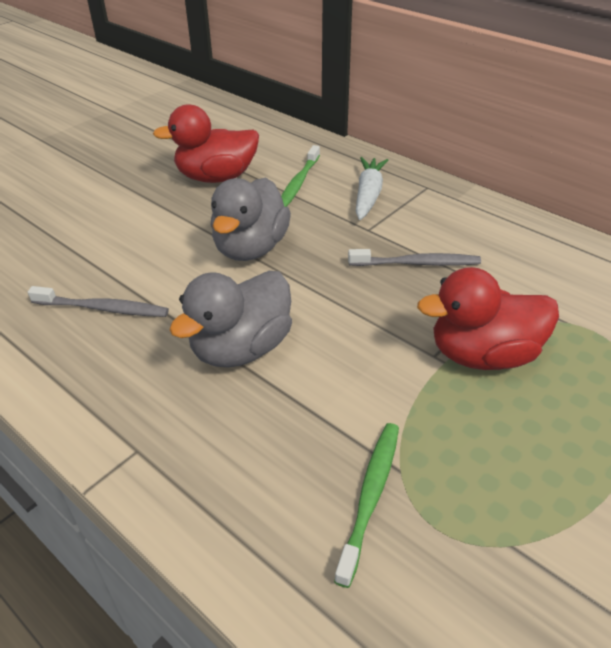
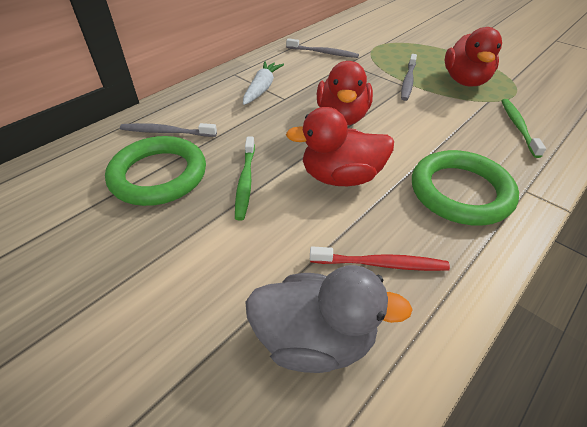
green ring: 0 -> 2
grey duck: 2 -> 1
grey toothbrush: 2 -> 3
red duck: 2 -> 3
red toothbrush: 0 -> 1

